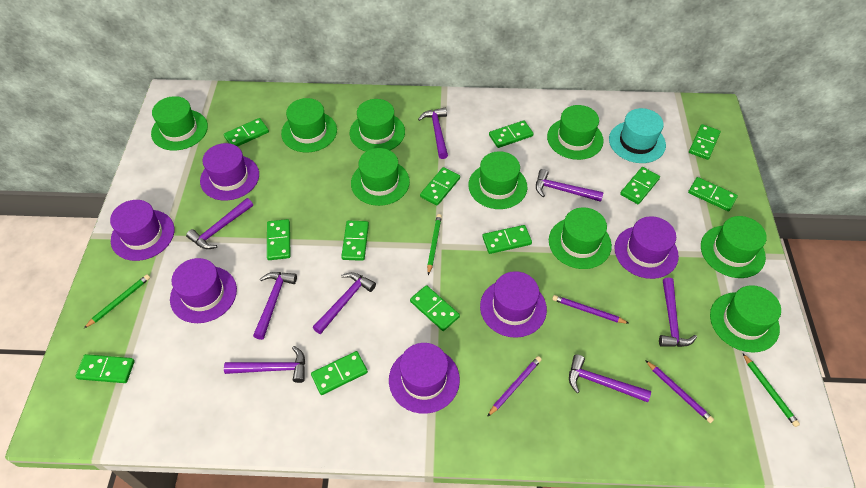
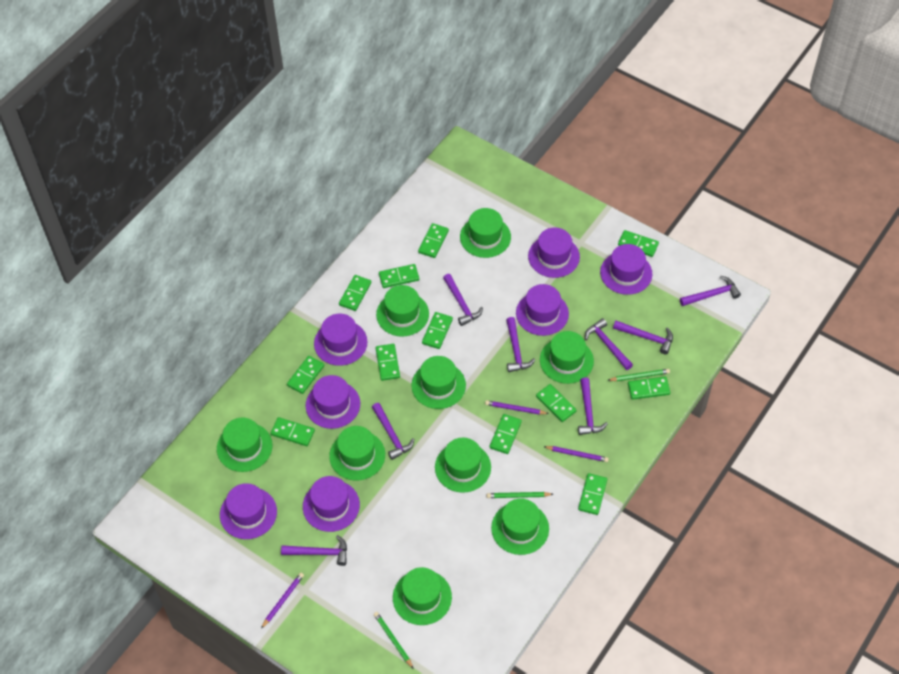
purple hat: 6 -> 7
turquoise hat: 1 -> 0

